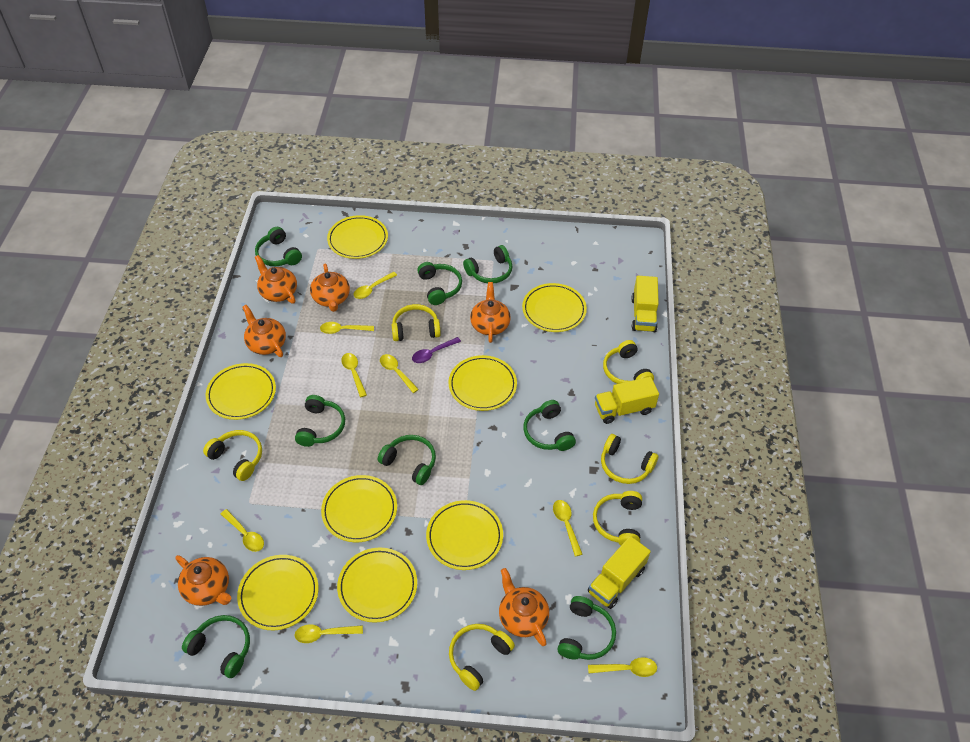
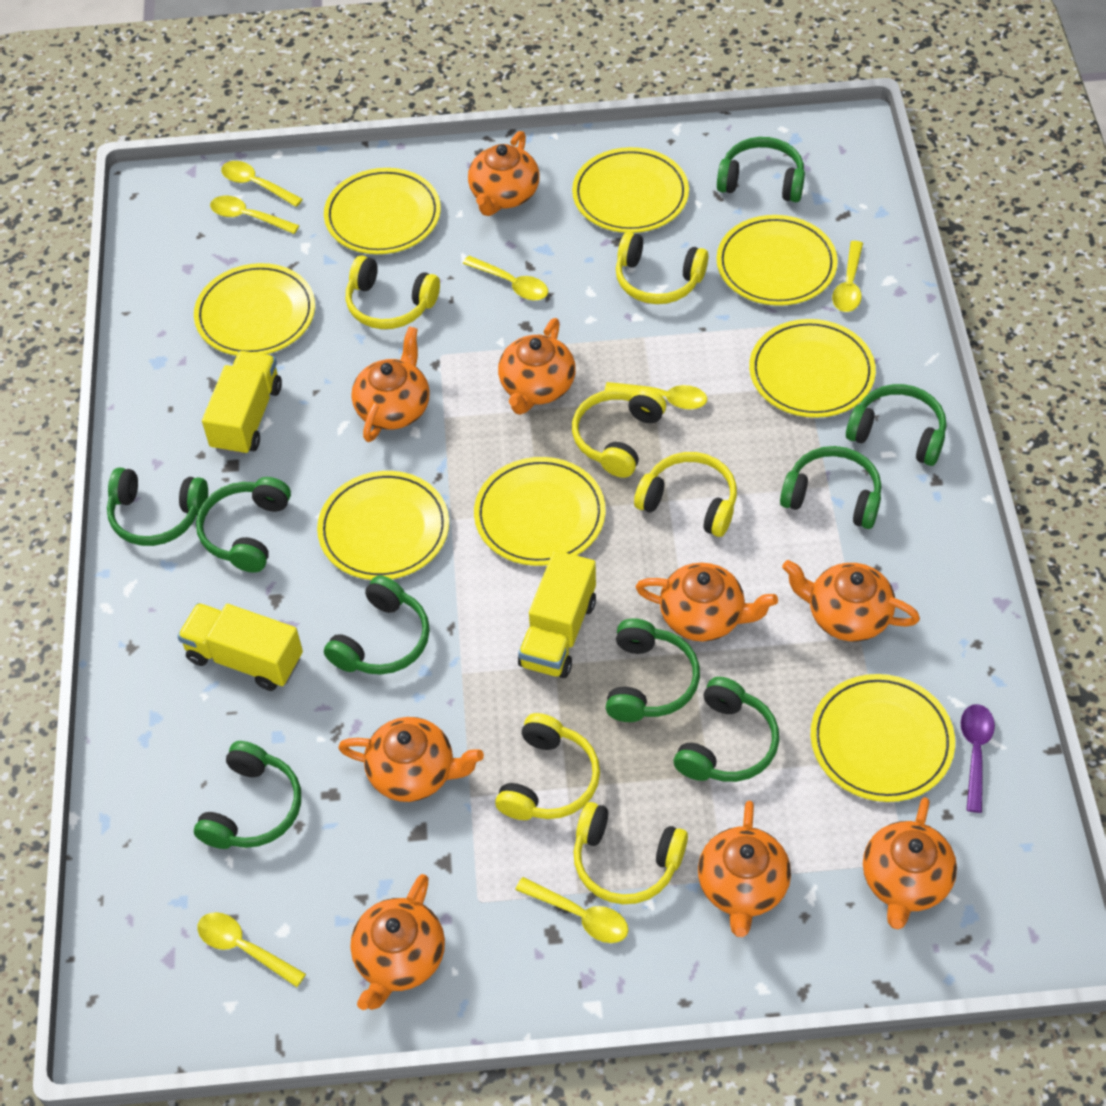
green headphones: 8 -> 9
orange teapot: 6 -> 9
yellow spoon: 8 -> 7

